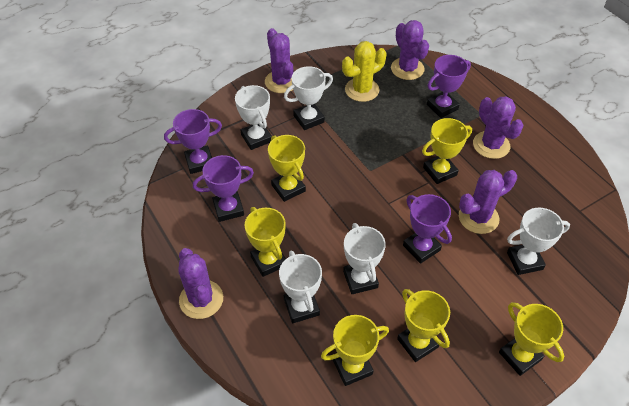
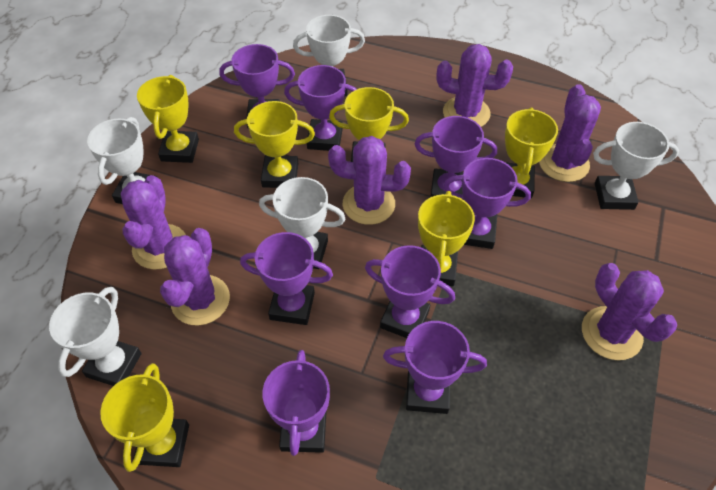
purple cactus: 5 -> 6
purple trophy: 4 -> 8
yellow cactus: 1 -> 0

